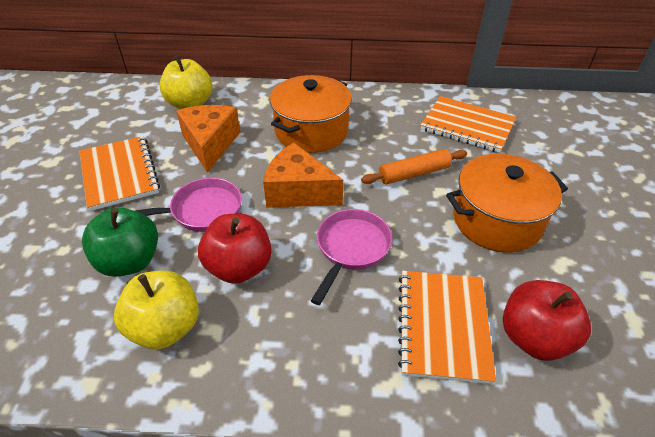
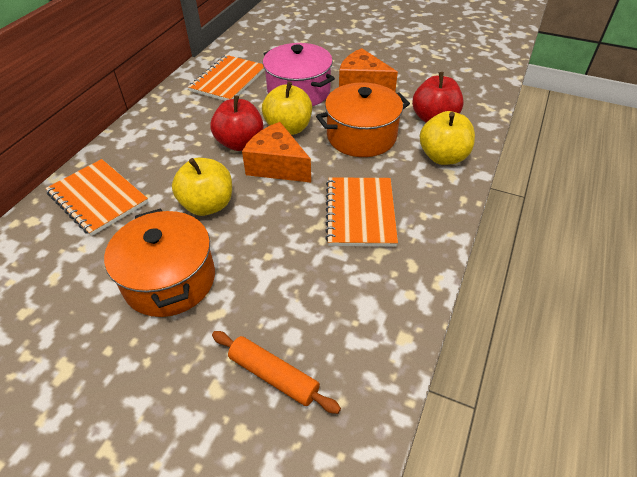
green apple: 1 -> 0
pink pan: 2 -> 0
pink pot: 0 -> 1
yellow apple: 2 -> 3

